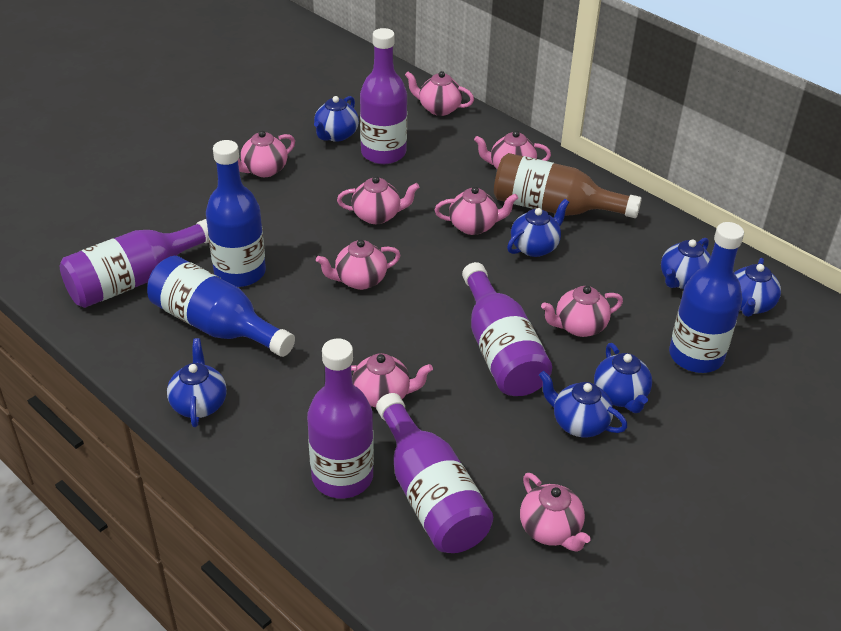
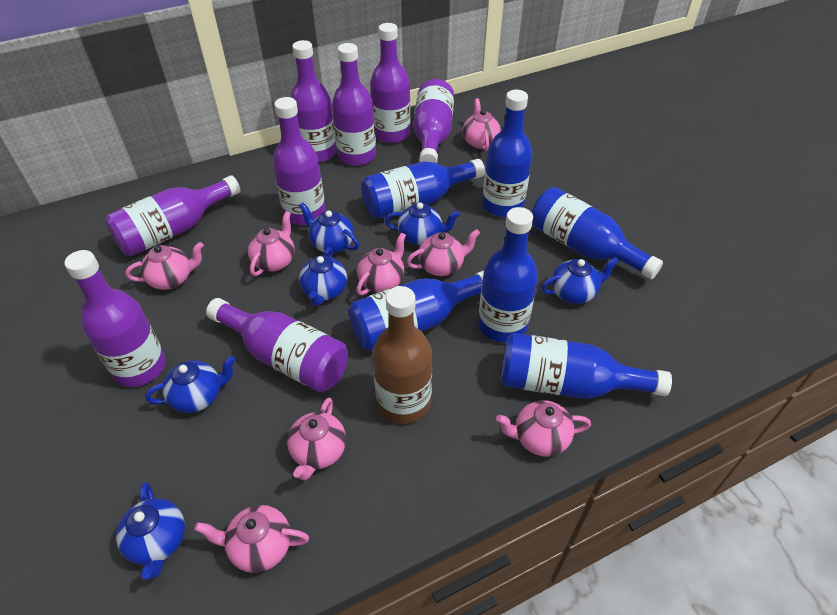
blue bottle: 3 -> 6
blue teapot: 7 -> 6
pink teapot: 9 -> 8
purple bottle: 5 -> 8

